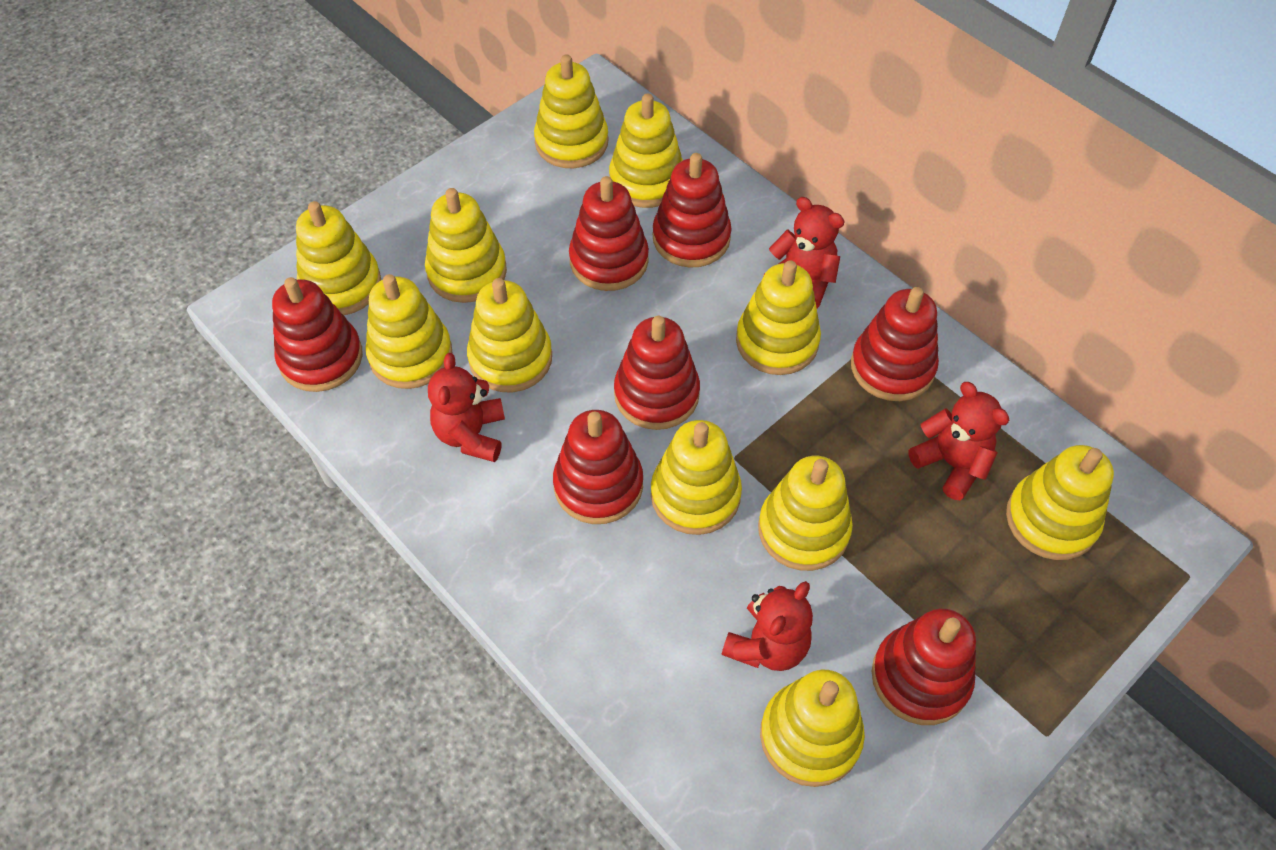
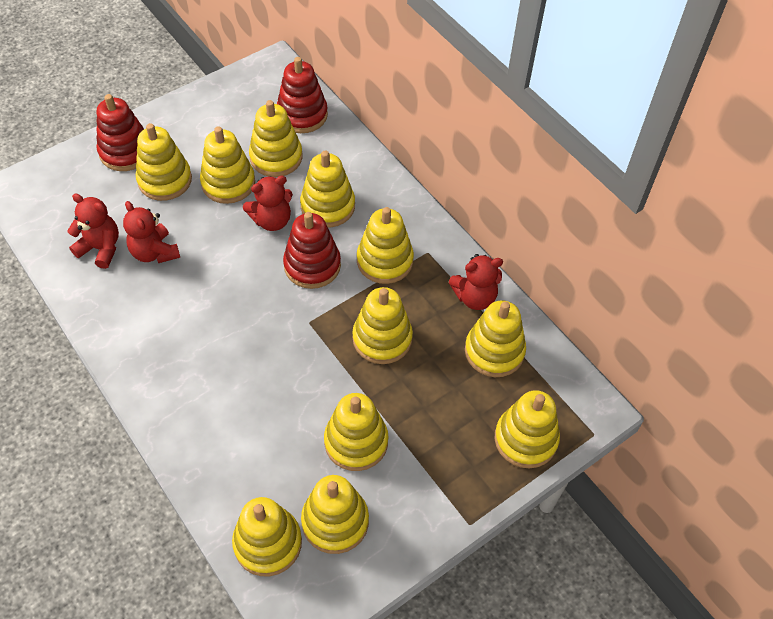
red stacking toy: 7 -> 3

